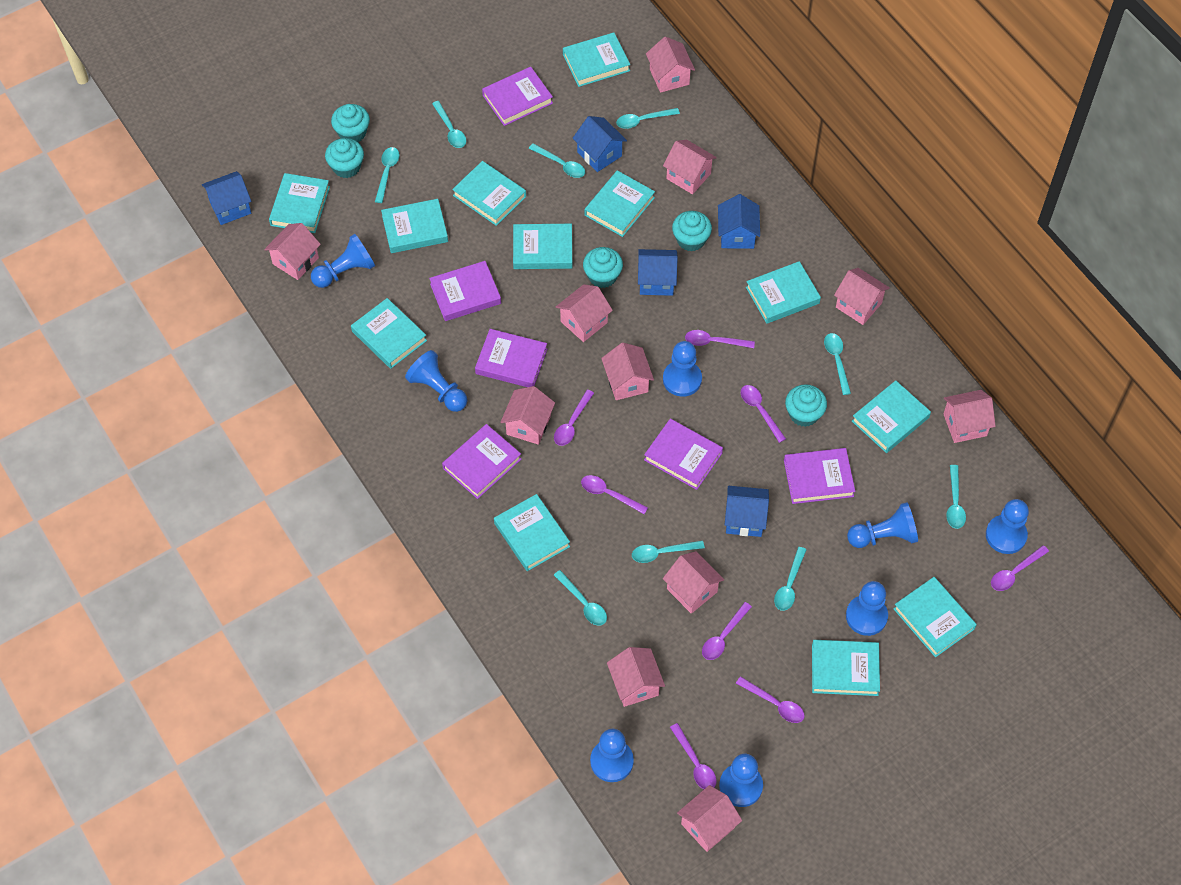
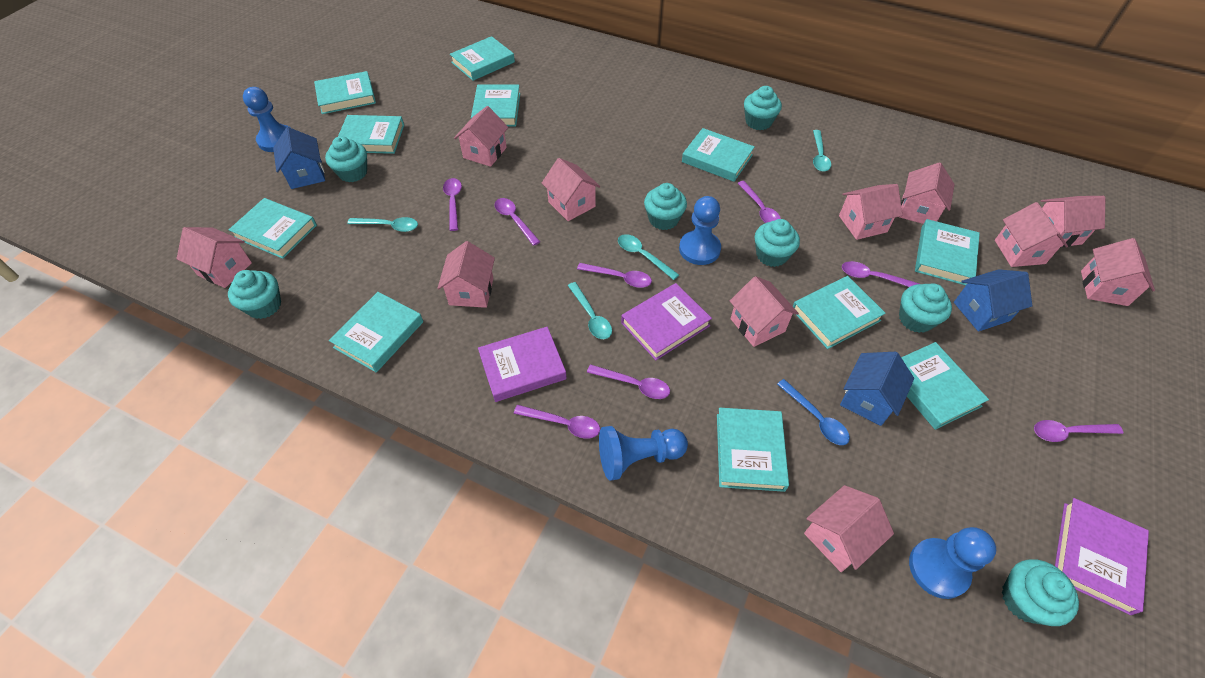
blue house: 5 -> 3
blue pawn: 8 -> 4
blue spoon: 0 -> 1
purple book: 6 -> 3
turquoise book: 12 -> 11
turquoise cupcake: 5 -> 7
turquoise spoon: 9 -> 4

